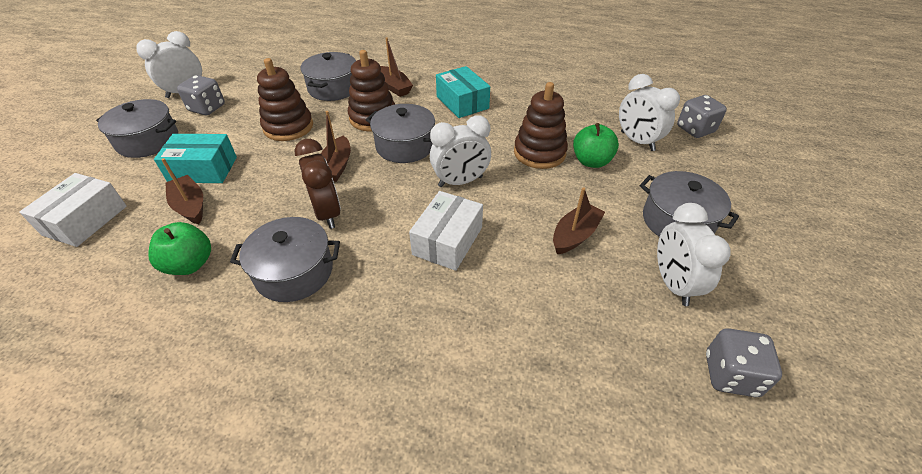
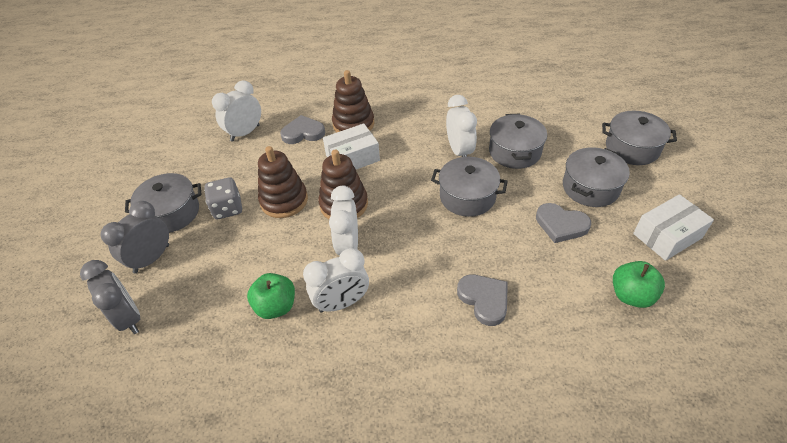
brown boat: 4 -> 0
brown clock: 1 -> 0
grey clock: 0 -> 2
grey dice: 3 -> 1
grey heart: 0 -> 3
turquoise box: 2 -> 0

